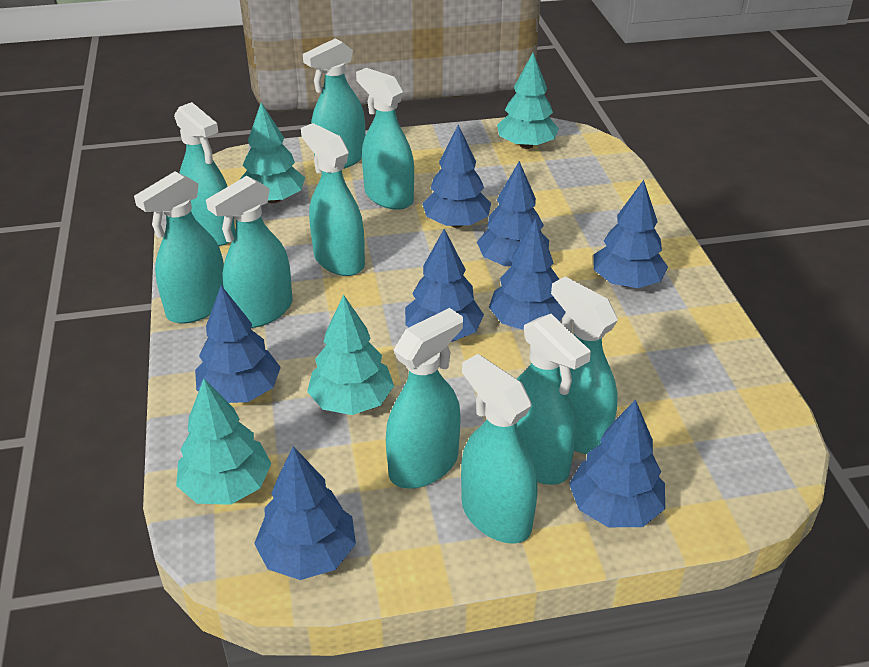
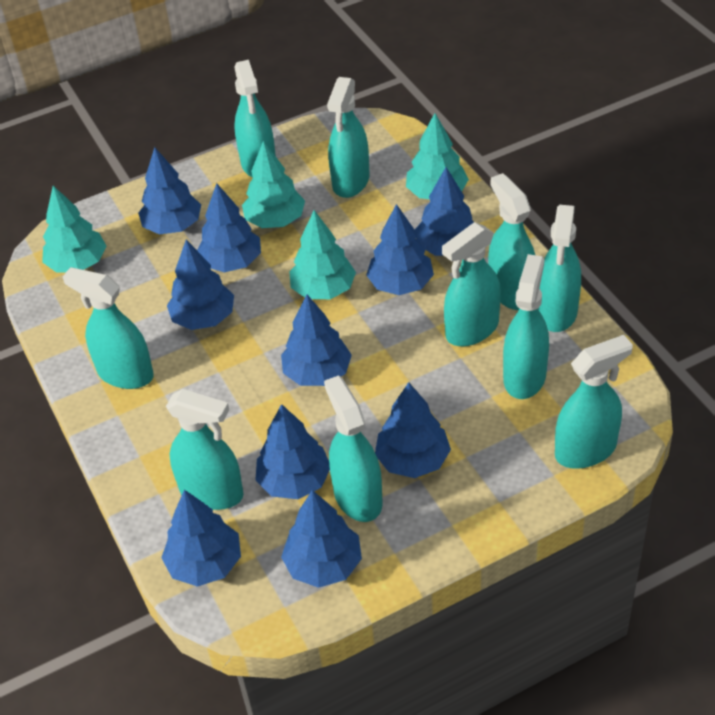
blue tree: 8 -> 10

